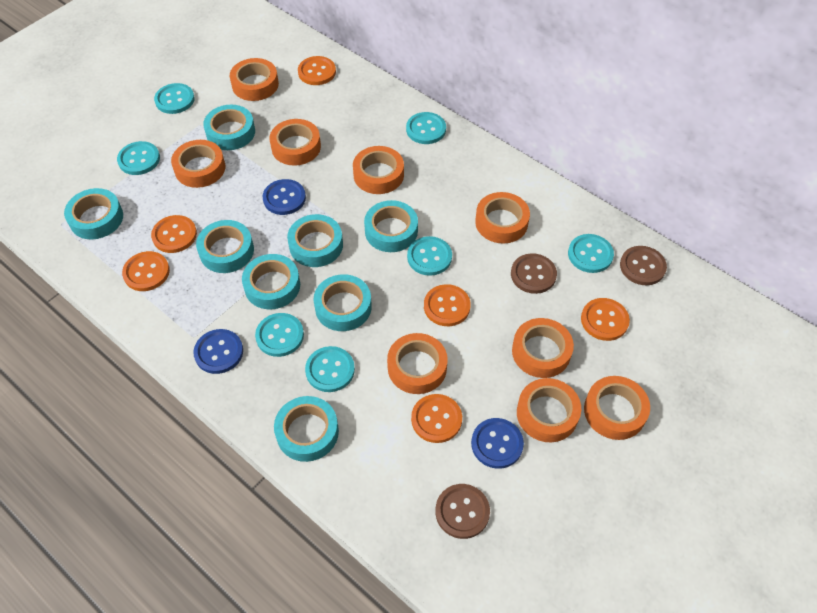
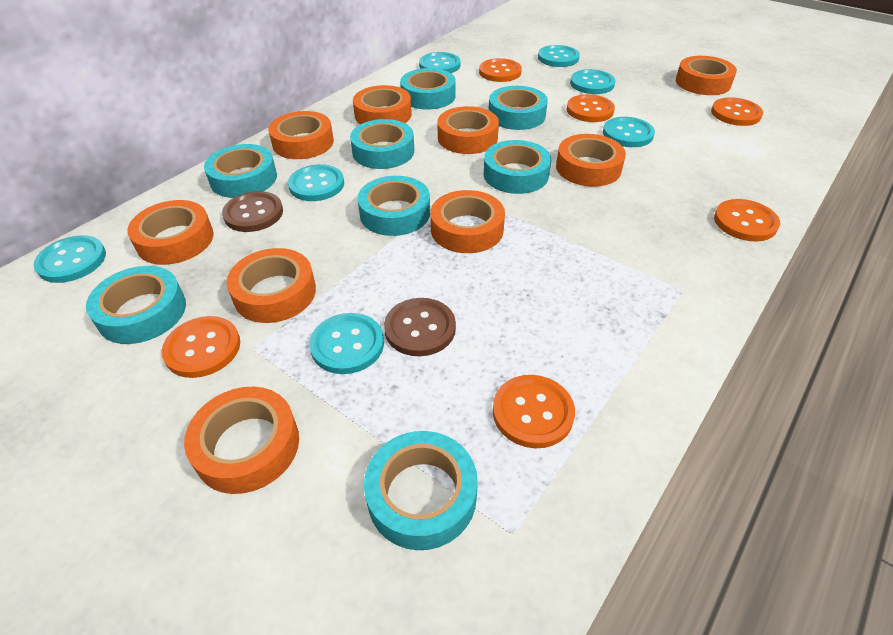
blue button: 3 -> 0
brown button: 3 -> 2

